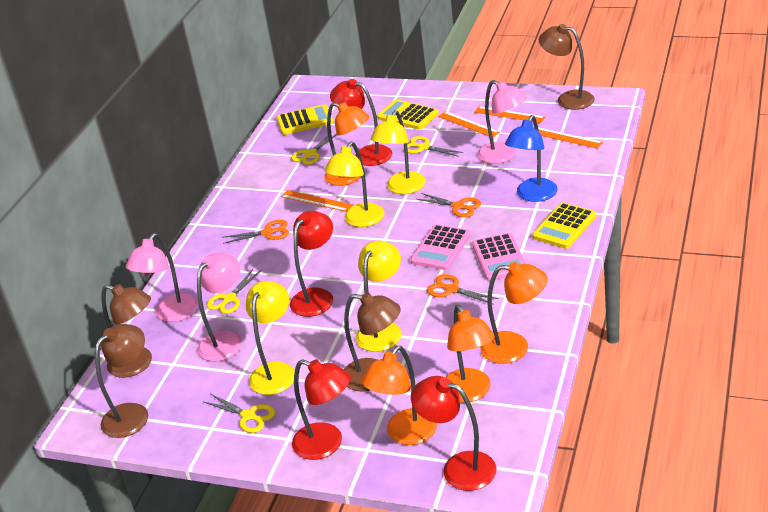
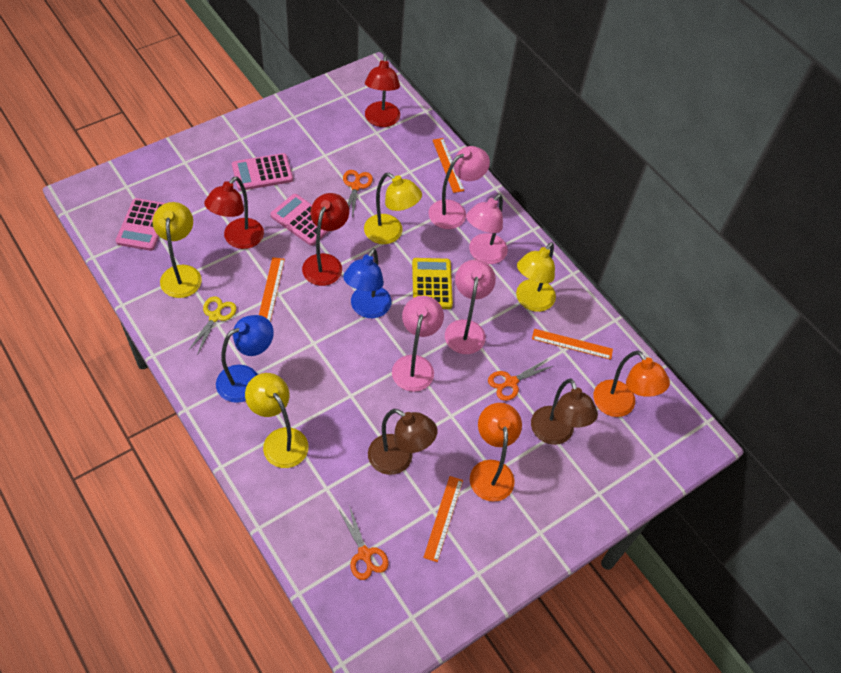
blue lamp: 1 -> 2
brown lamp: 4 -> 2
orange lamp: 4 -> 2
pink calculator: 2 -> 3
pink lamp: 3 -> 4
red lamp: 4 -> 3
yellow calculator: 3 -> 1
yellow scissors: 4 -> 1

